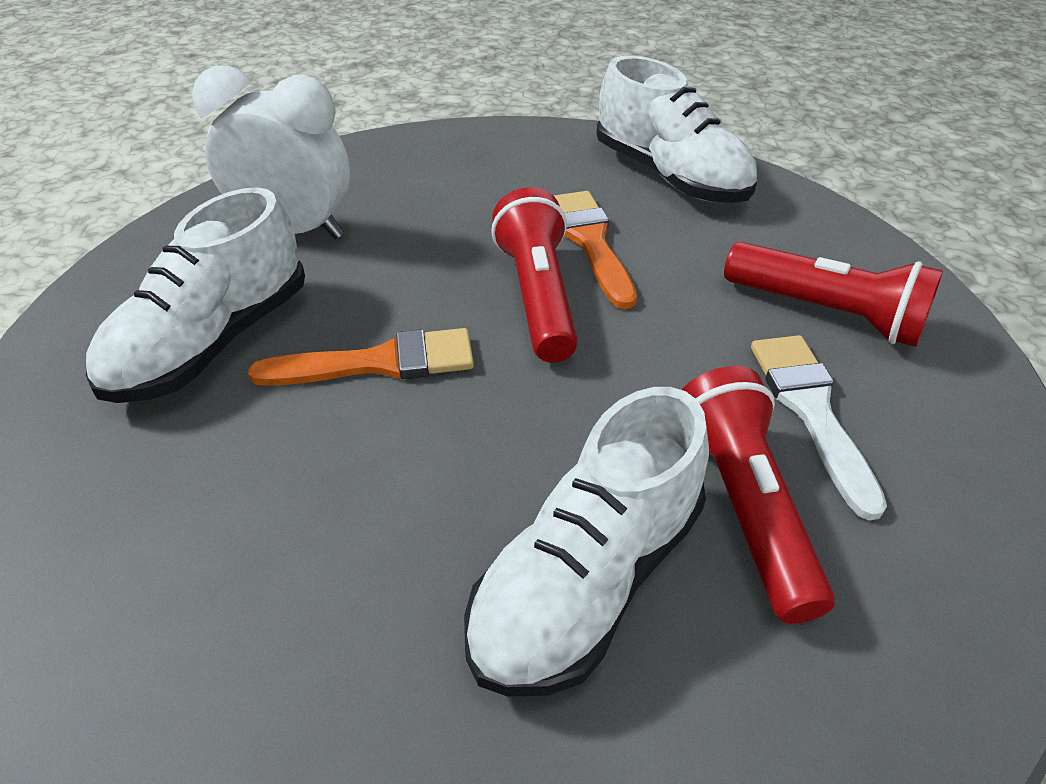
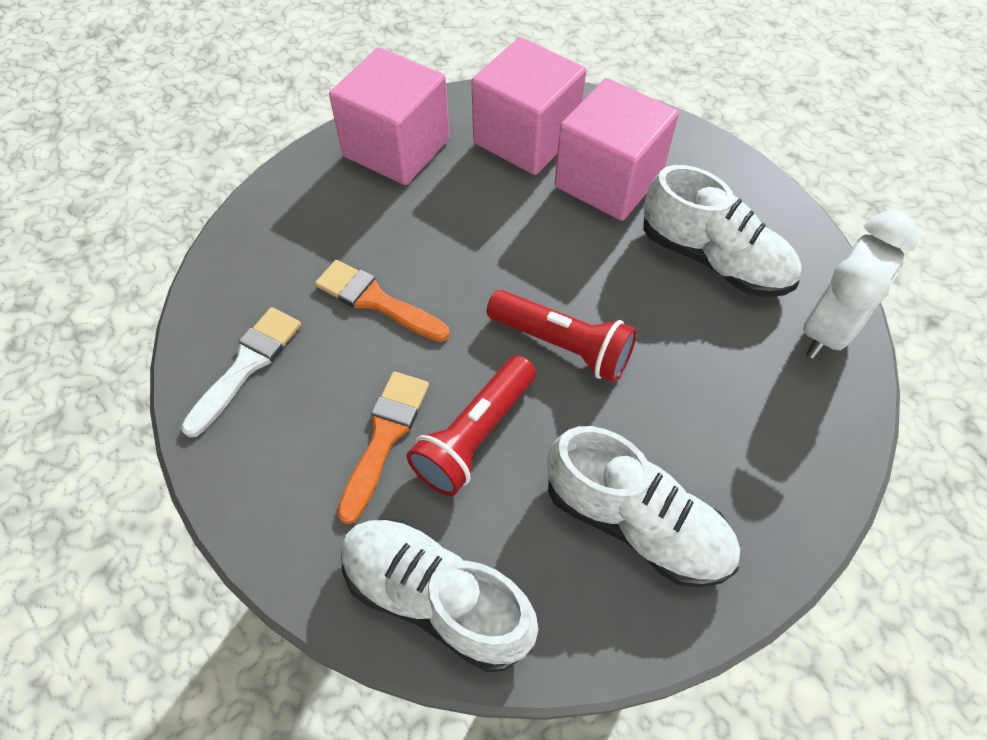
pink cube: 0 -> 3
red flashlight: 3 -> 2

